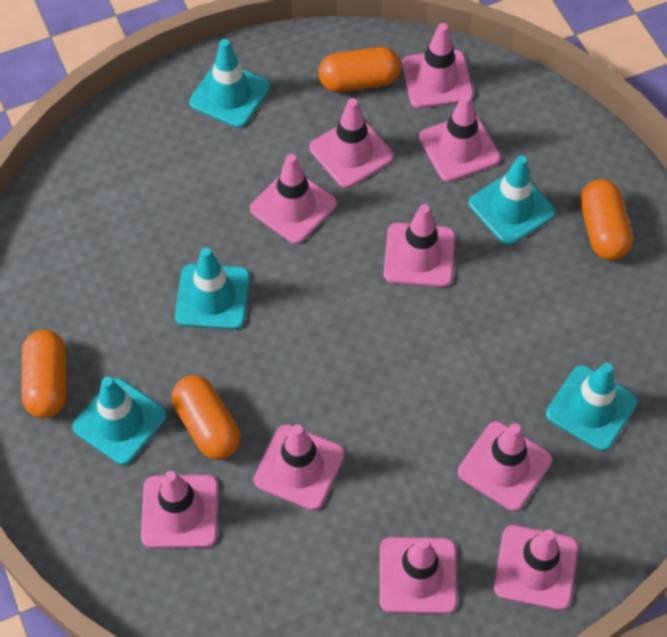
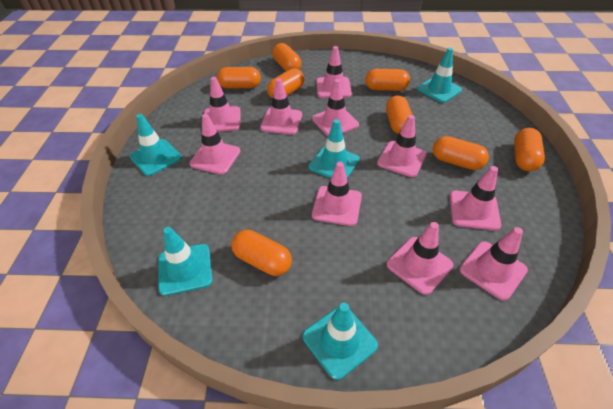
orange capsule: 4 -> 8

